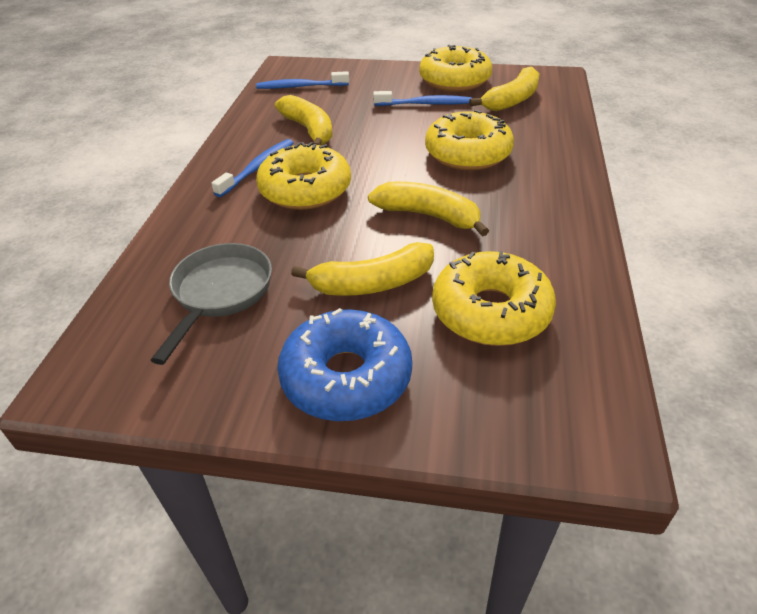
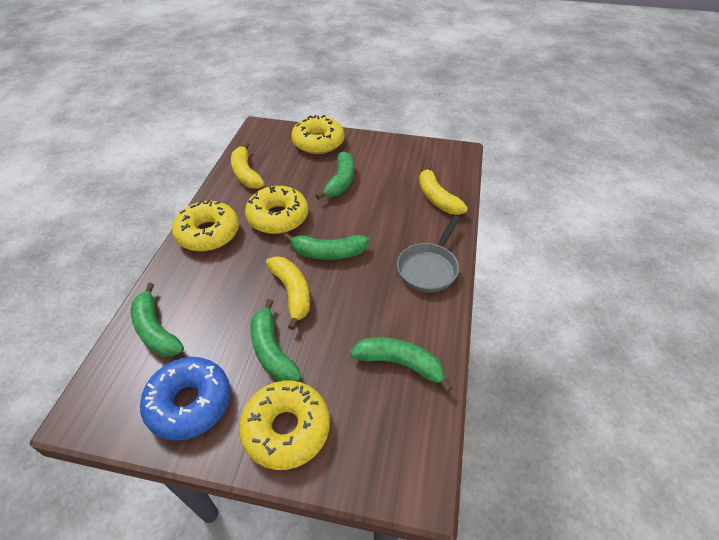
blue toothbrush: 3 -> 0
green banana: 0 -> 5
yellow banana: 4 -> 3

